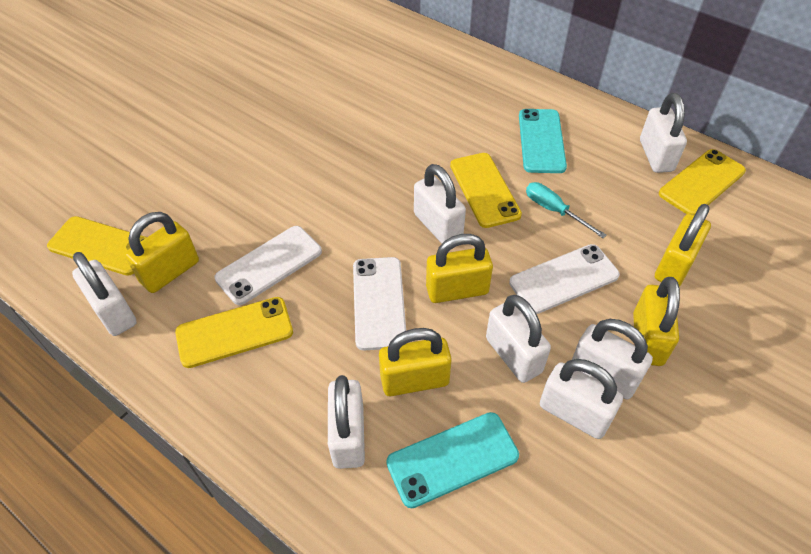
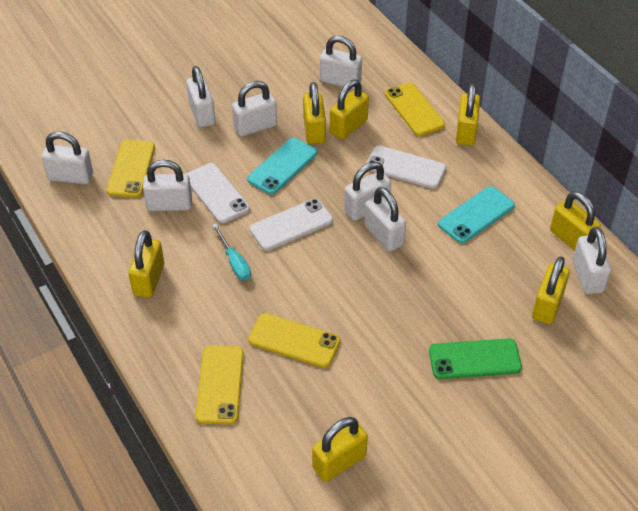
green phone: 0 -> 1
white padlock: 7 -> 8
yellow padlock: 5 -> 7

